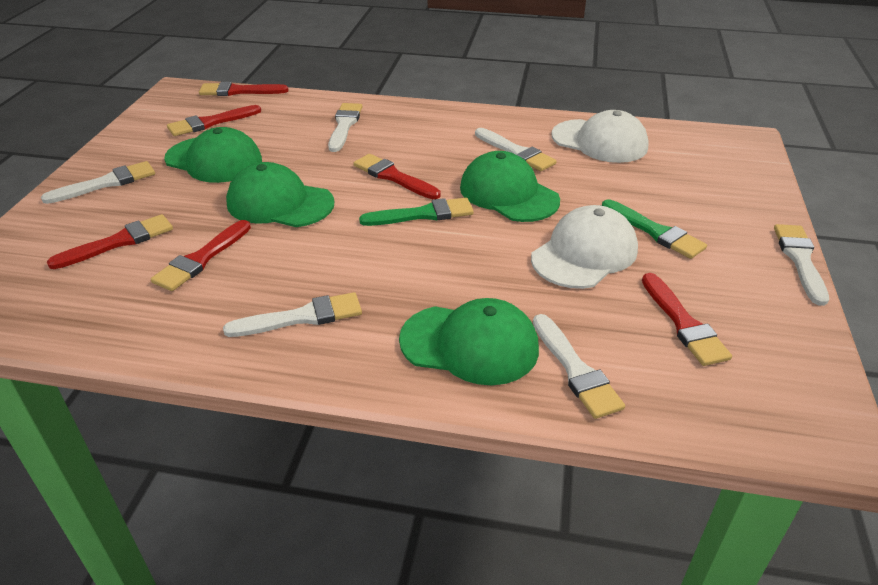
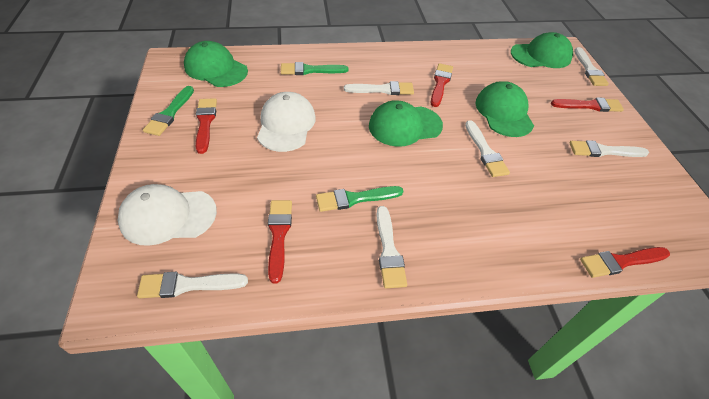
green brush: 2 -> 3
red brush: 6 -> 5

